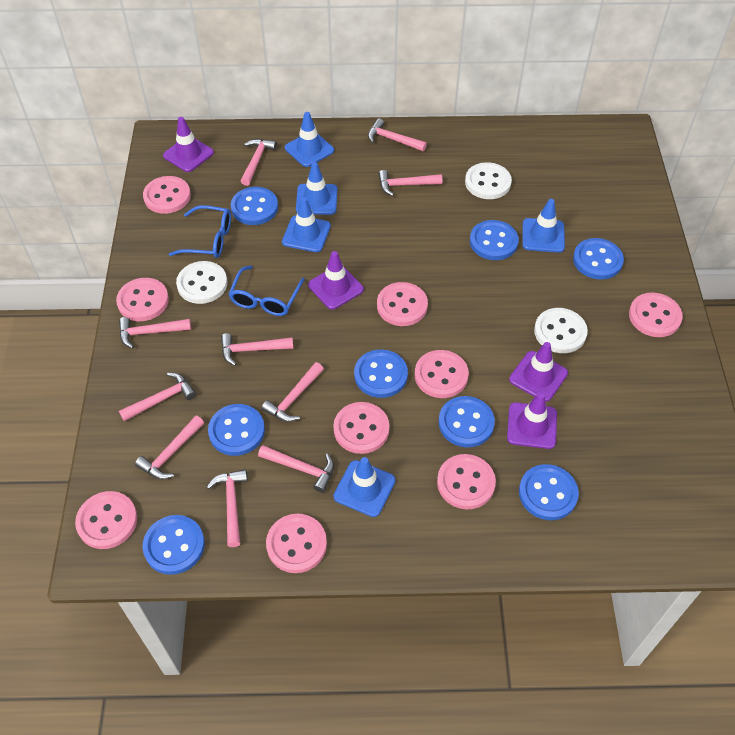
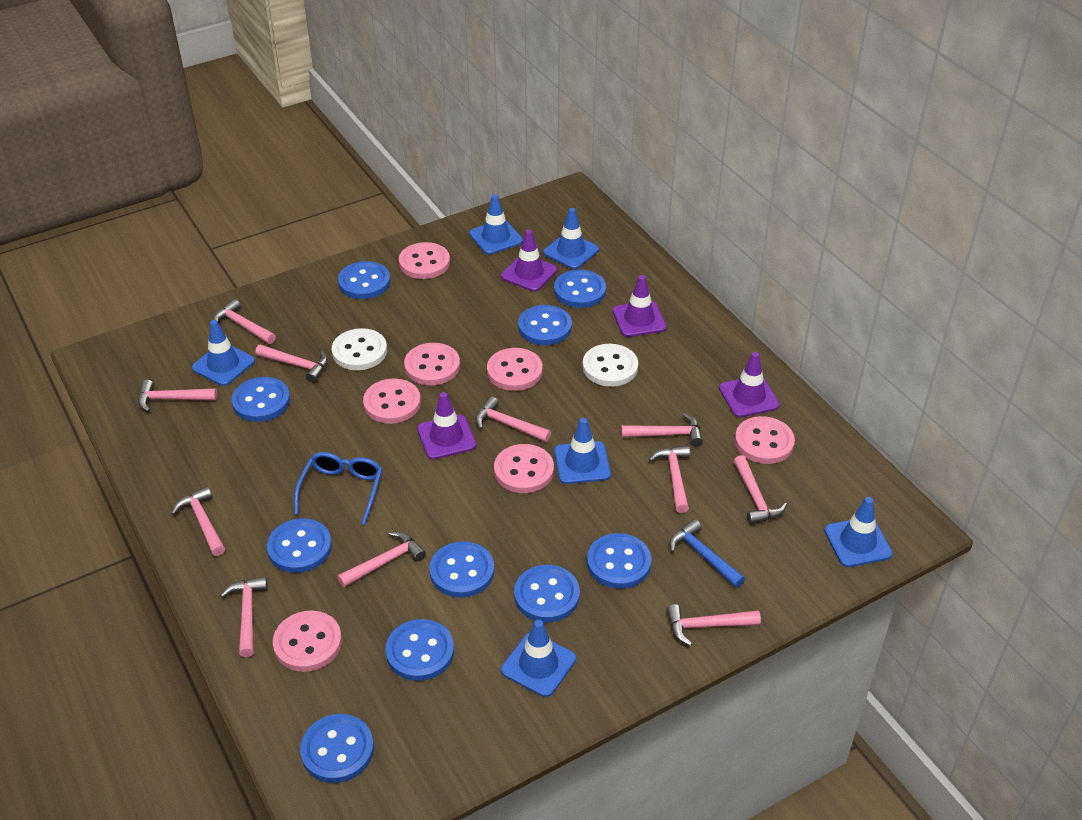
blue button: 8 -> 10
blue glasses: 2 -> 1
blue hammer: 0 -> 1
blue traffic cone: 5 -> 6
pink button: 9 -> 7
pink hammer: 10 -> 11
white button: 3 -> 2

